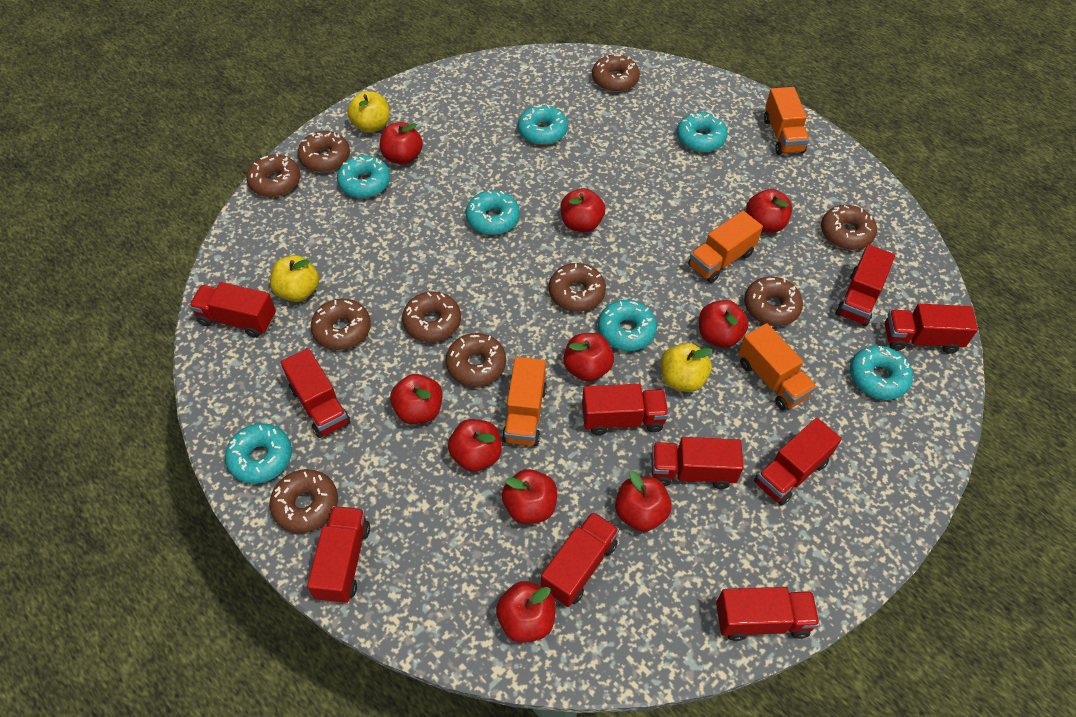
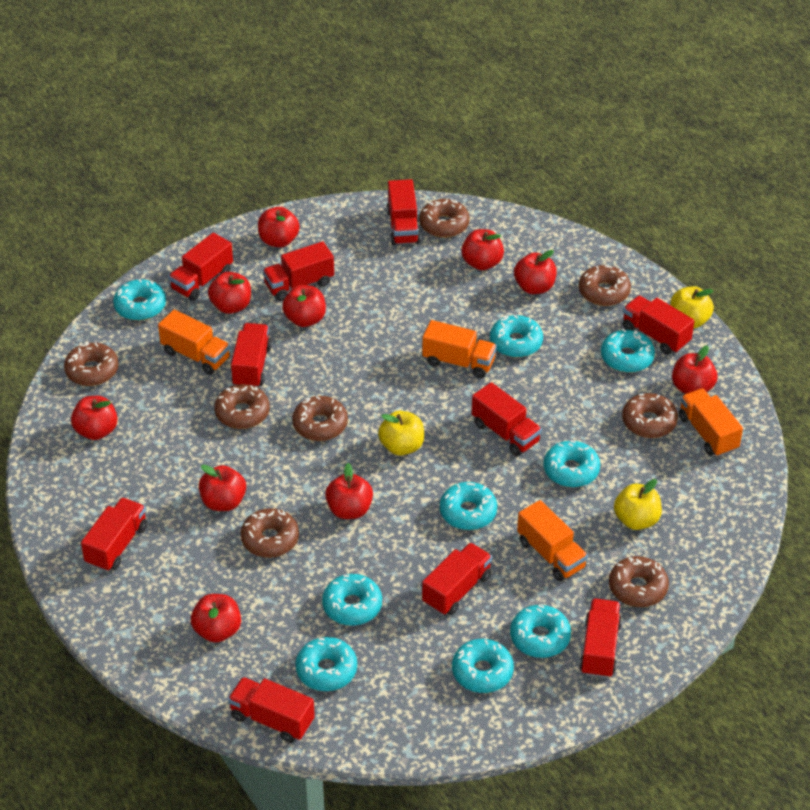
brown donut: 10 -> 8
turquoise donut: 7 -> 9

